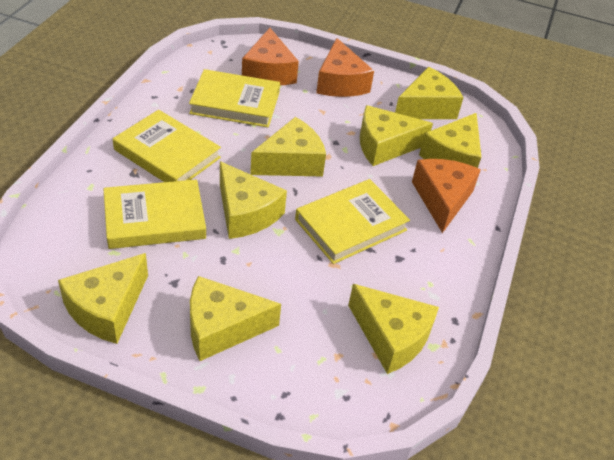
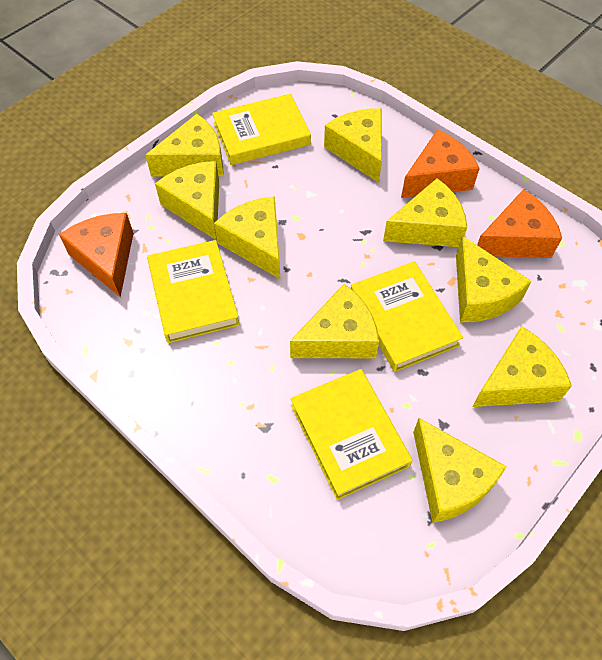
yellow cheese: 8 -> 9

